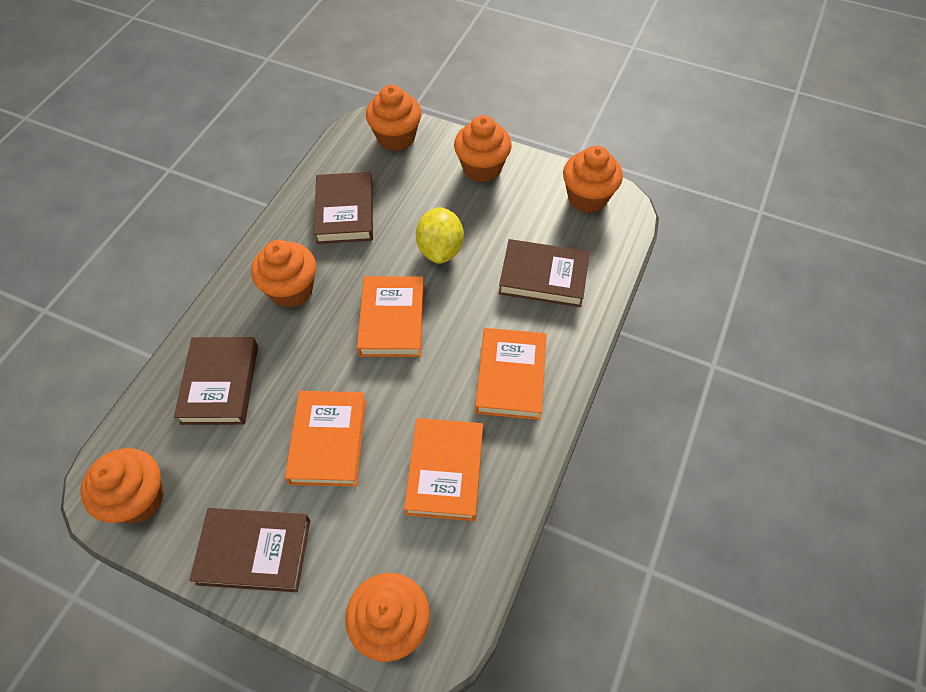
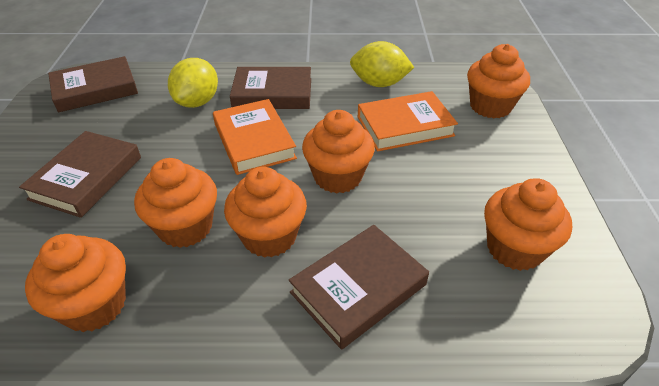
orange book: 4 -> 2
yellow lemon: 1 -> 2

